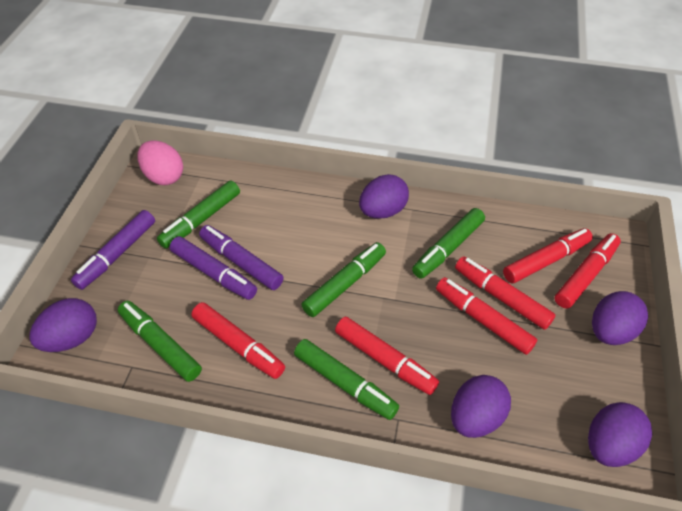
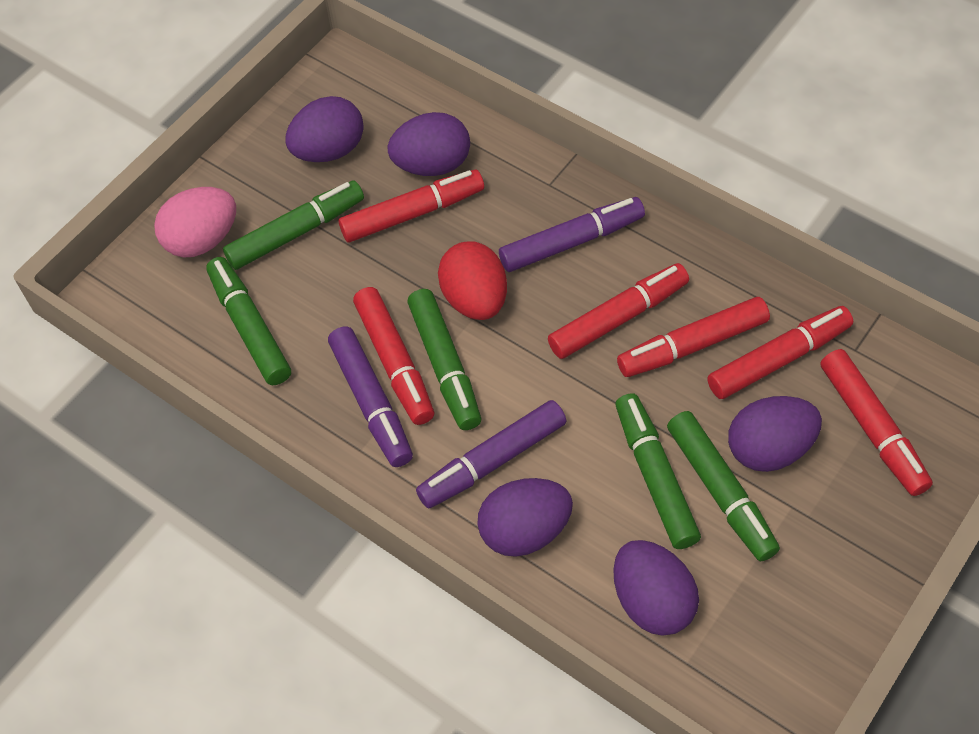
red egg: 0 -> 1

